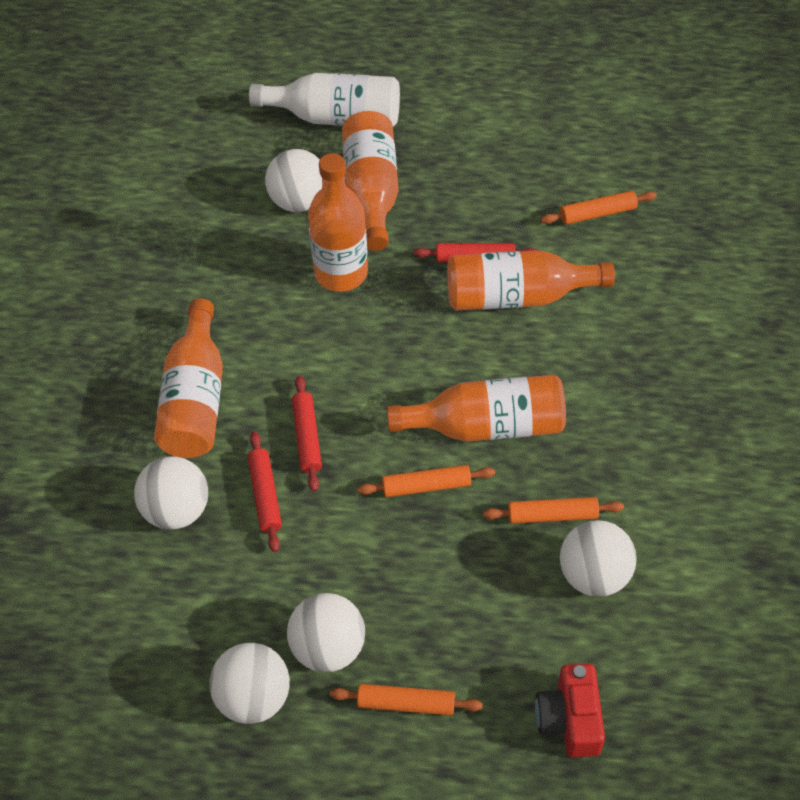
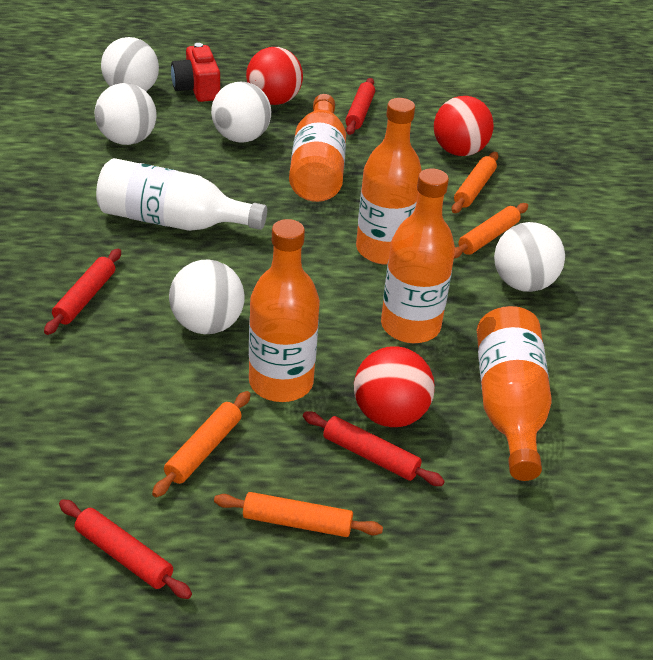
red ball: 0 -> 3
red rolling pin: 3 -> 4

